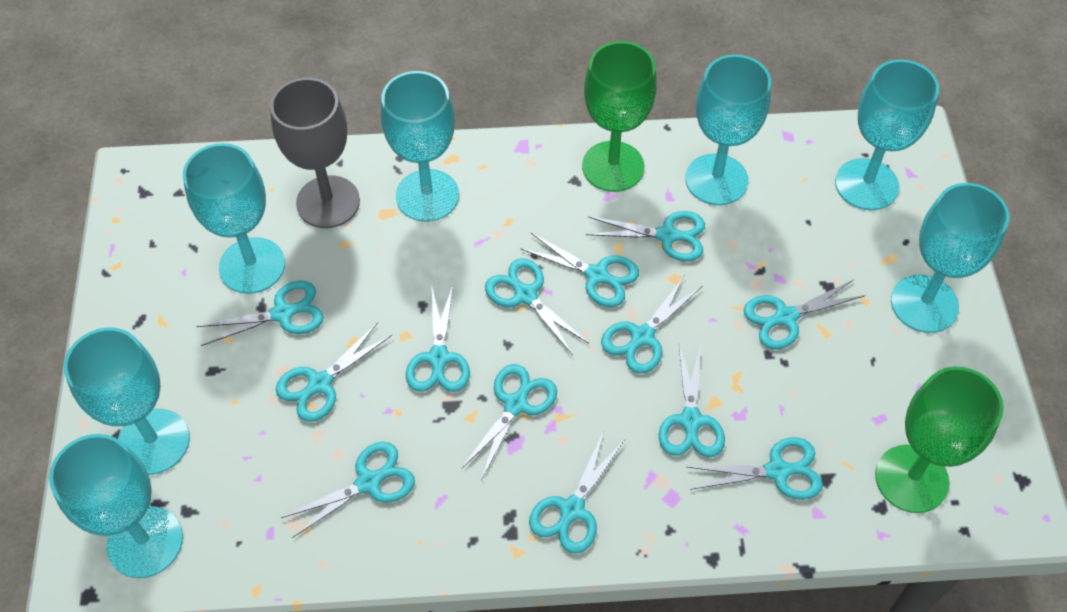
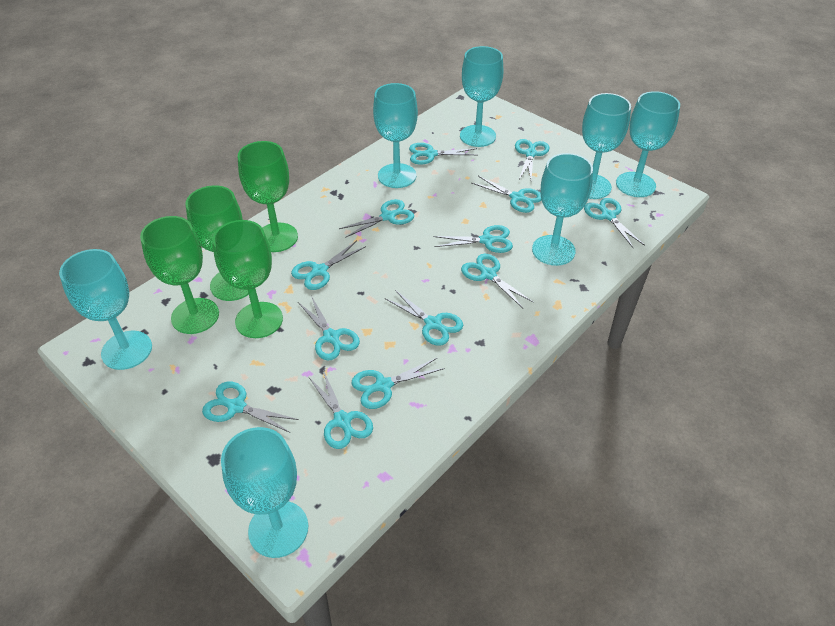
green goblet: 2 -> 4
grey goblet: 1 -> 0

